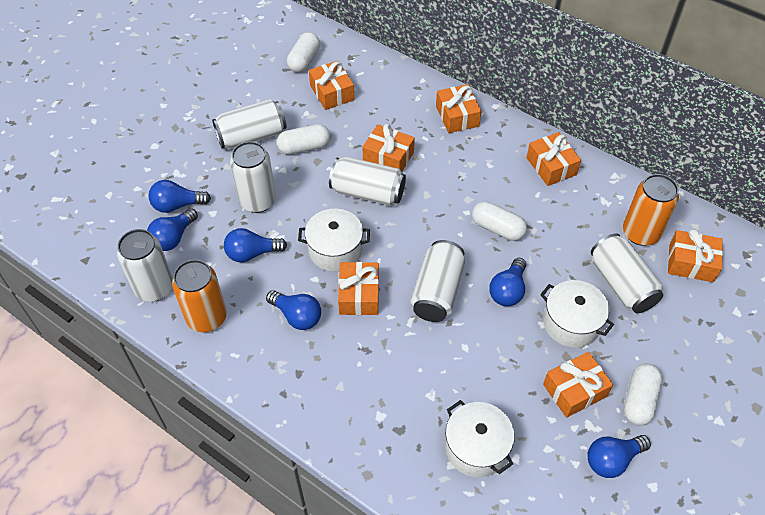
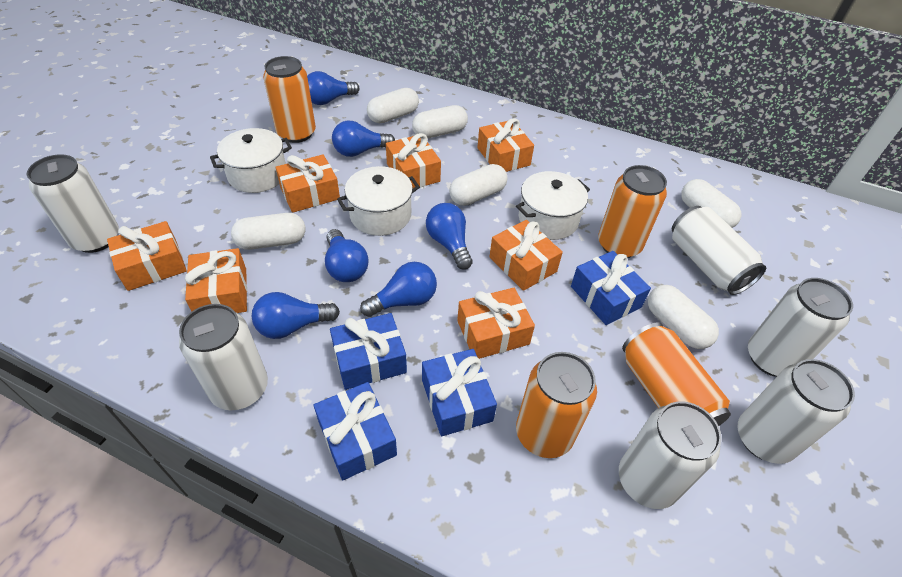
blue gift: 0 -> 4
orange can: 2 -> 4
white capsule: 4 -> 6

